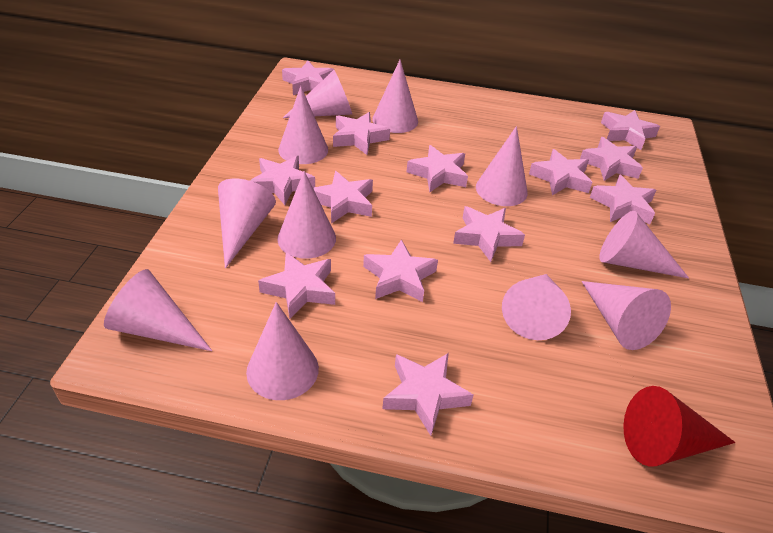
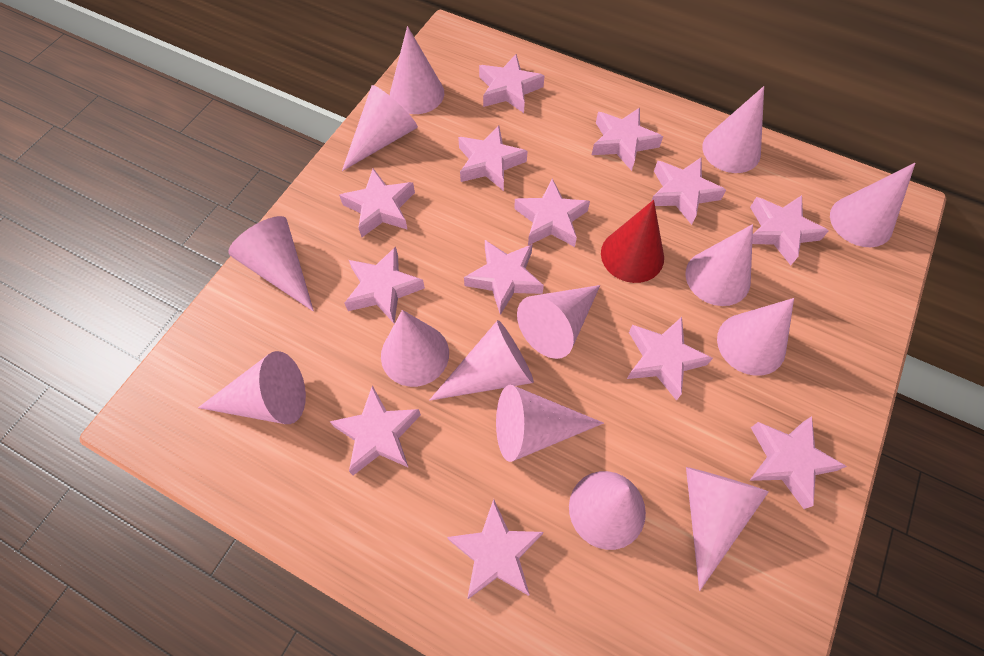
pink cone: 11 -> 14

